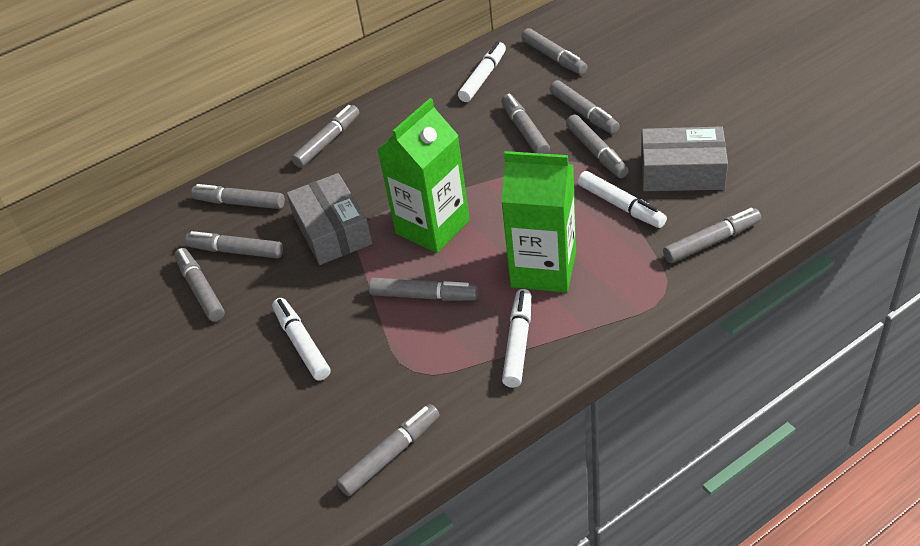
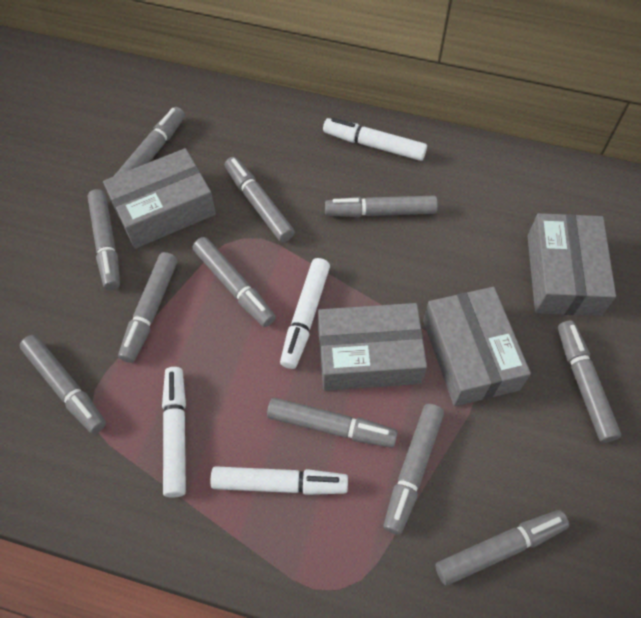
green carton: 2 -> 0
grey box: 2 -> 4

